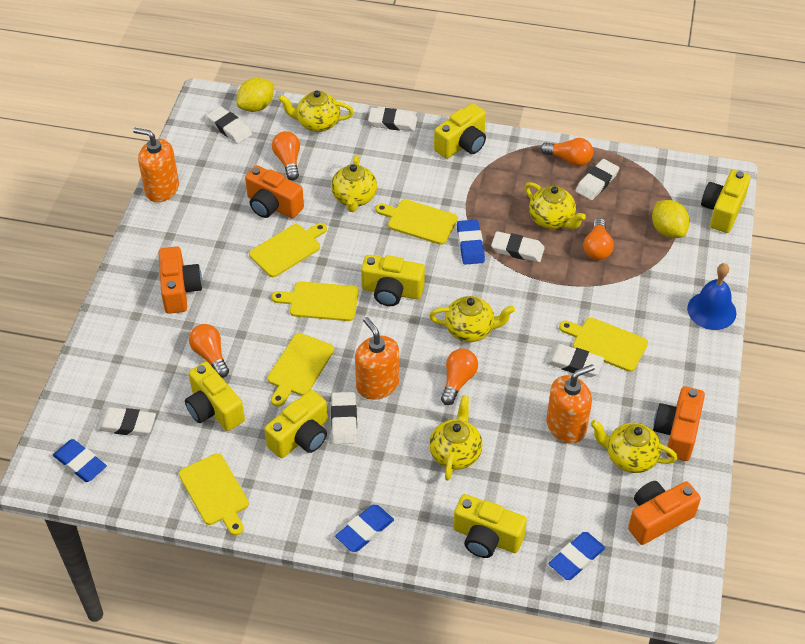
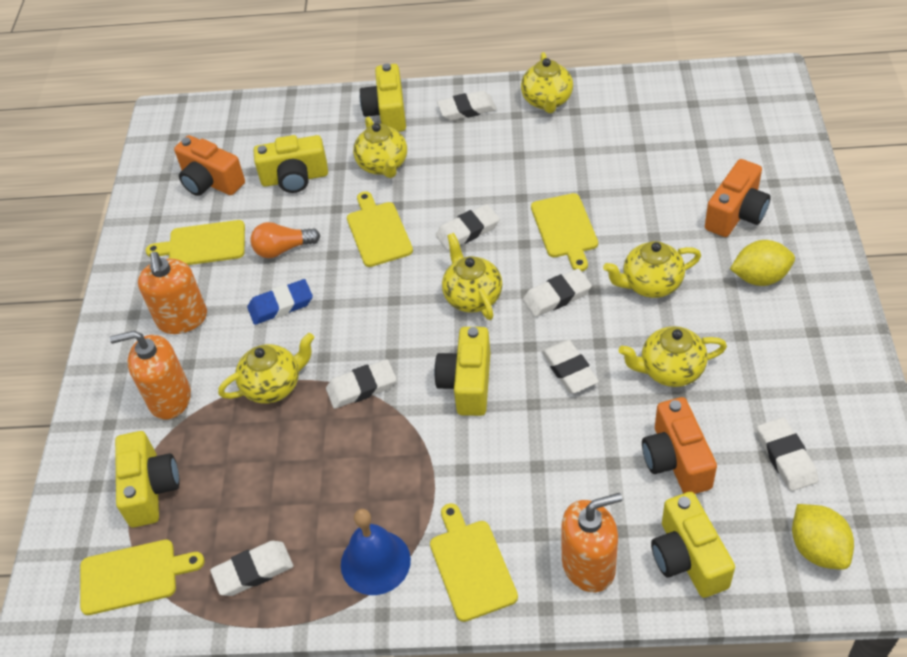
blue eraser: 4 -> 1
orange camera: 4 -> 3
orange light bulb: 5 -> 1
yellow camera: 6 -> 5
yellow cutting board: 6 -> 5

